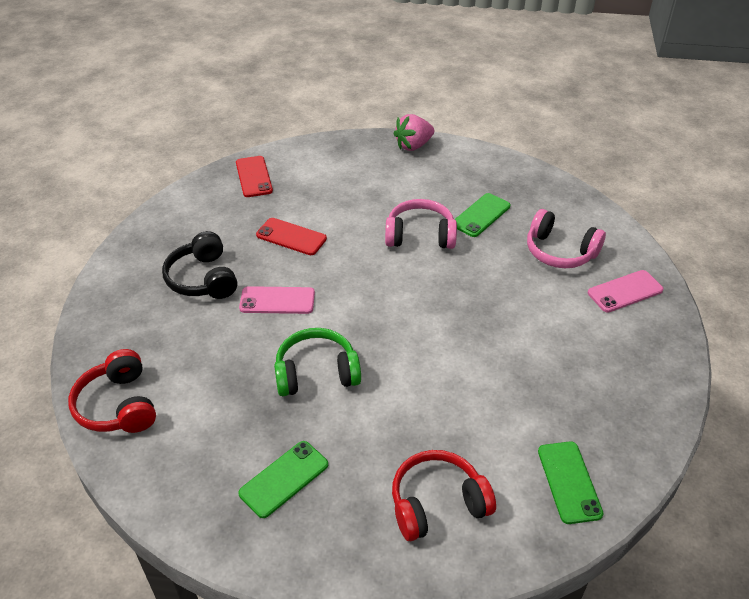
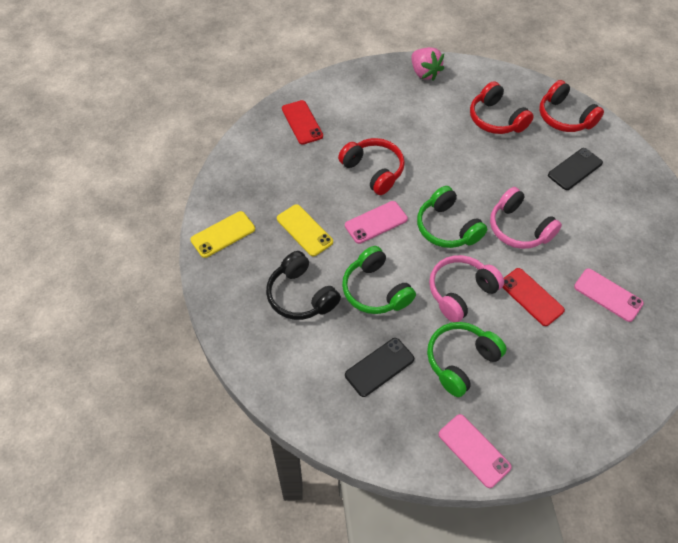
black phone: 0 -> 2
green headphones: 1 -> 3
green phone: 3 -> 0
pink phone: 2 -> 3
red headphones: 2 -> 3
yellow phone: 0 -> 2

